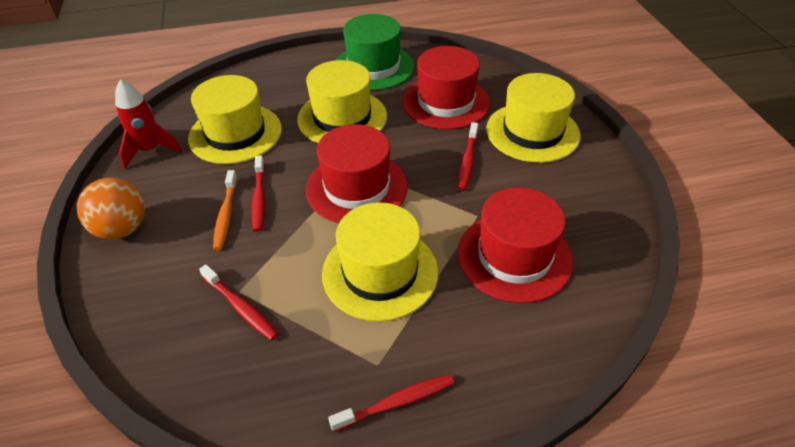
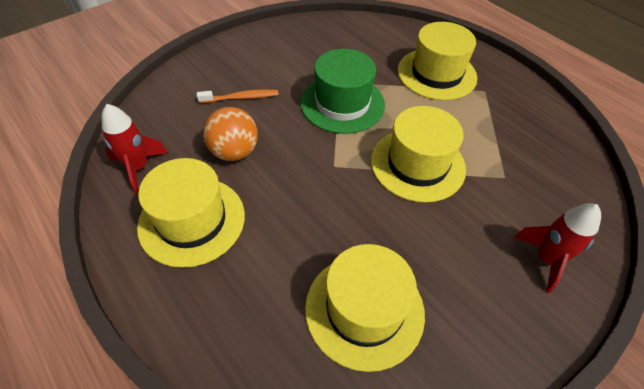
red hat: 3 -> 0
red rocket: 1 -> 2
red toothbrush: 4 -> 0

